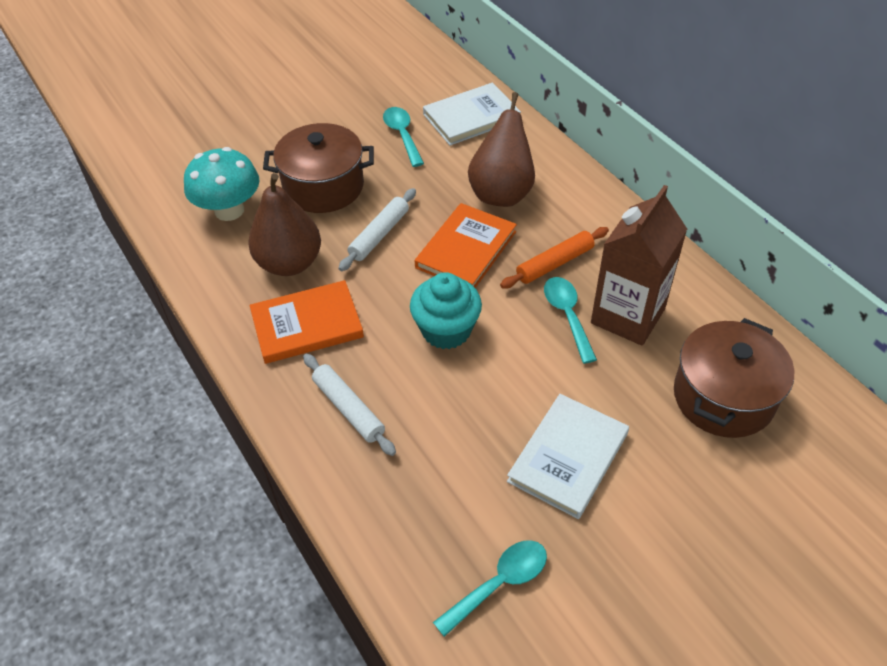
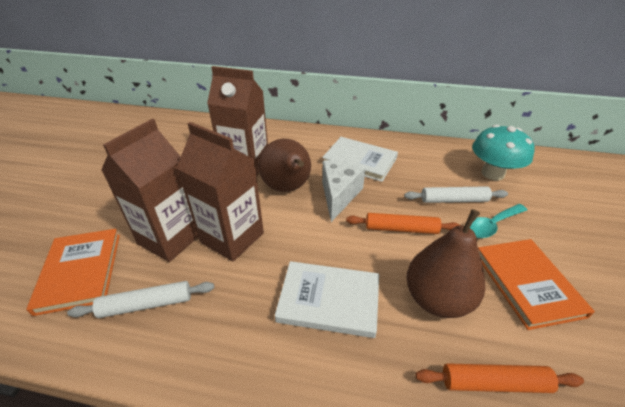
brown carton: 1 -> 3
brown pot: 2 -> 0
orange rolling pin: 1 -> 2
turquoise cupcake: 1 -> 0
turquoise spoon: 3 -> 1
white cheese: 0 -> 1

